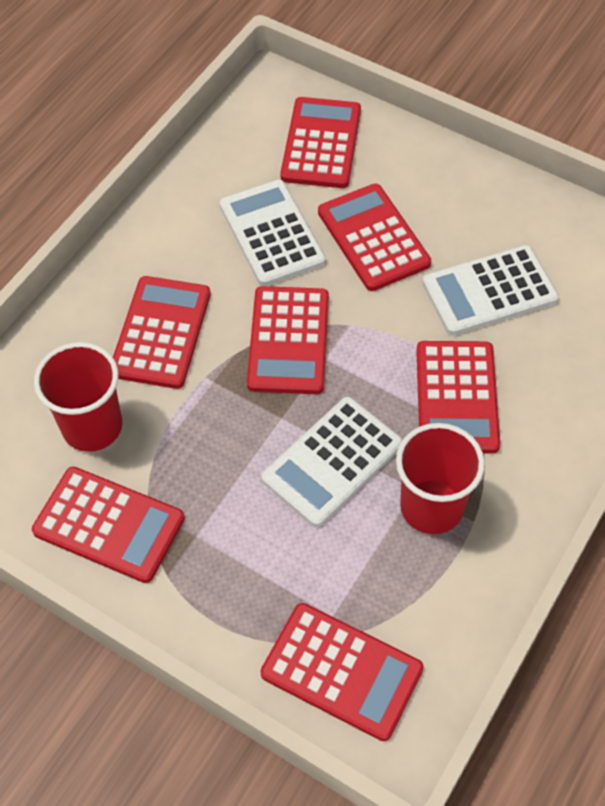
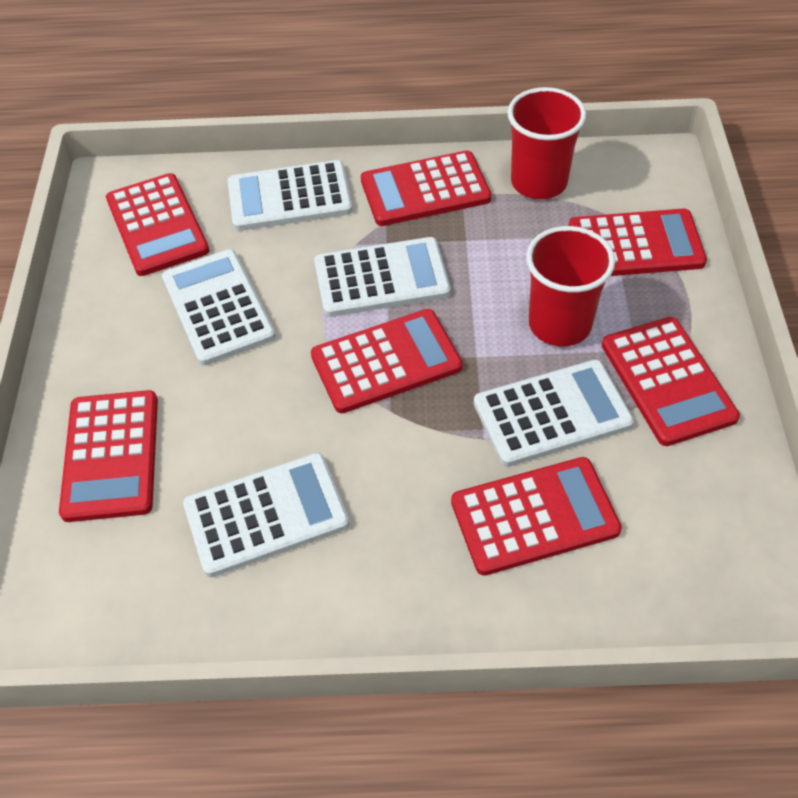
white calculator: 3 -> 5

